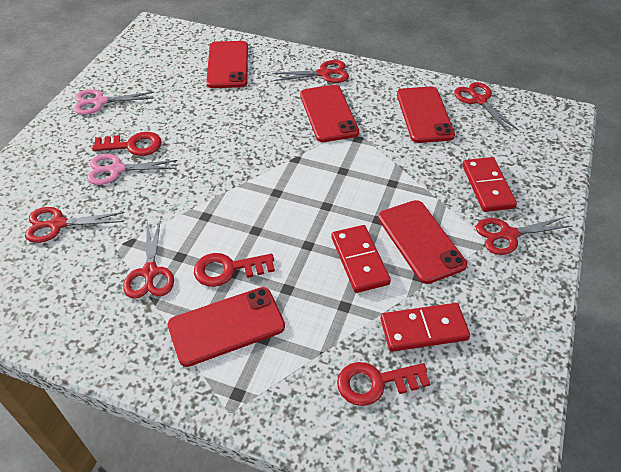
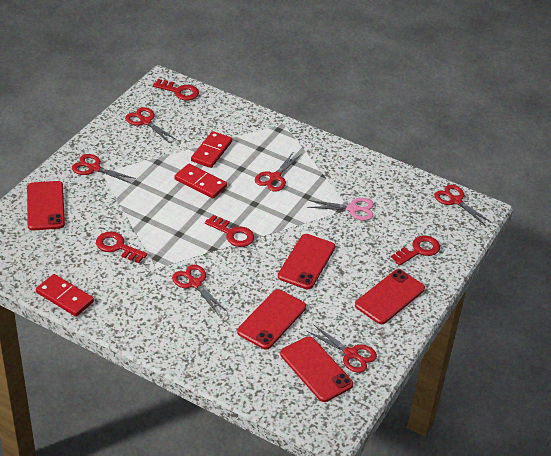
pink scissors: 2 -> 1
red key: 3 -> 4
red scissors: 5 -> 6

